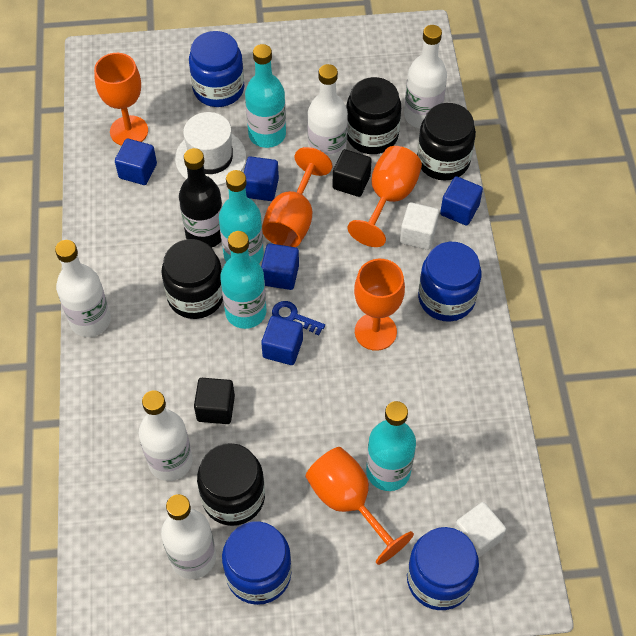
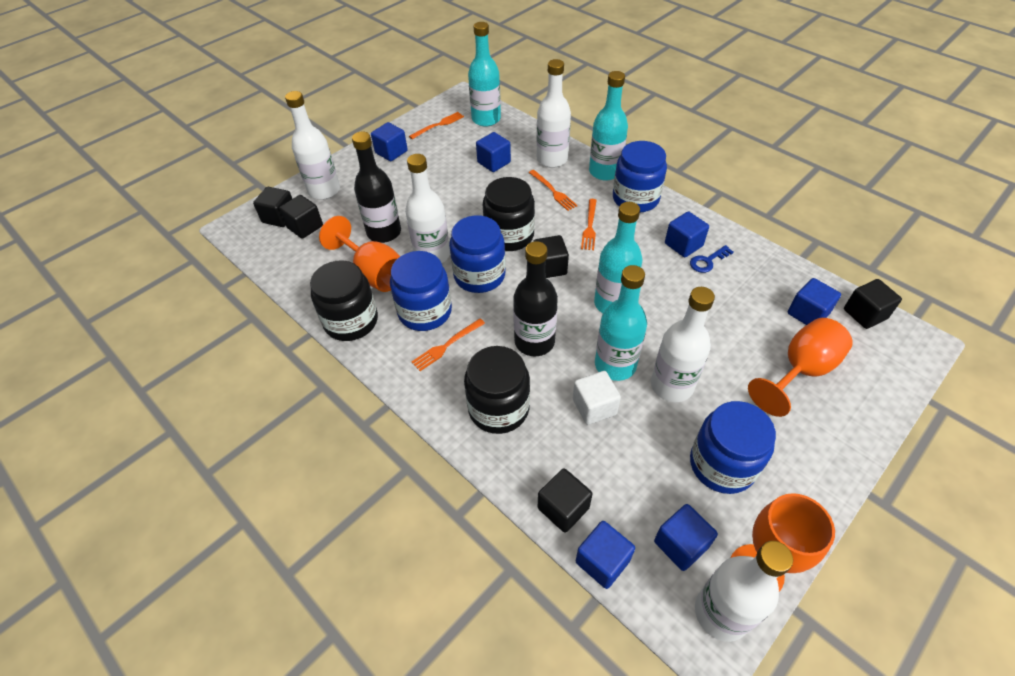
black bottle: 1 -> 2
black cube: 2 -> 5
black jar: 4 -> 3
blue cube: 5 -> 6
orange fork: 0 -> 4
orange goblet: 5 -> 3
white cube: 2 -> 1
white hat: 1 -> 0

